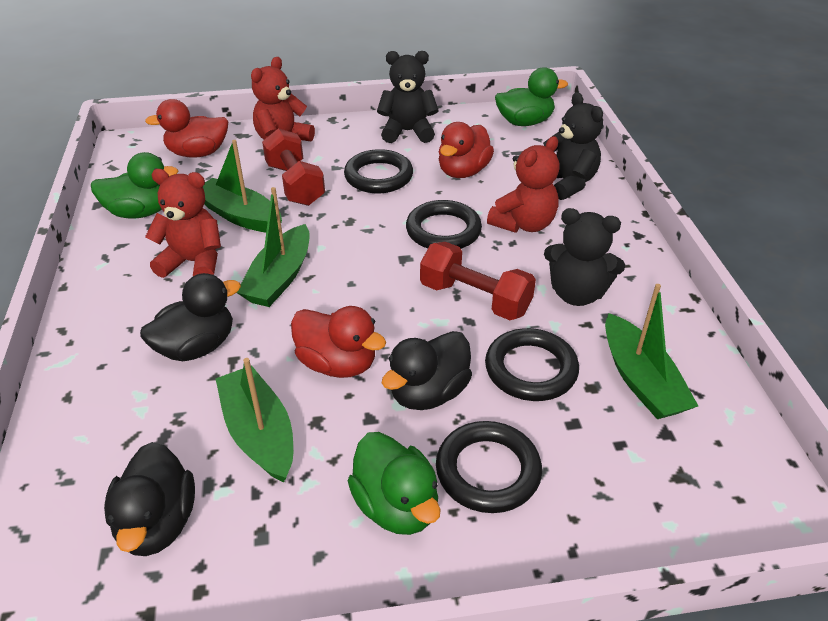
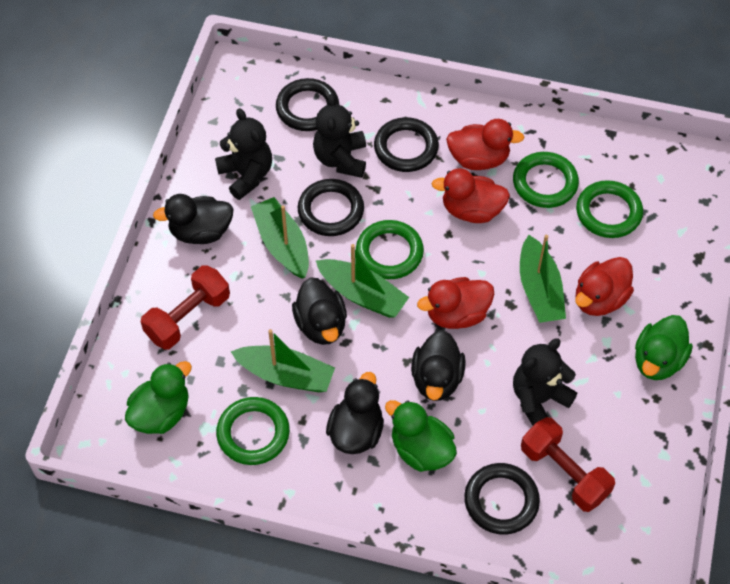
black duck: 3 -> 4
green ring: 0 -> 4
red duck: 3 -> 4
red teddy bear: 3 -> 0

